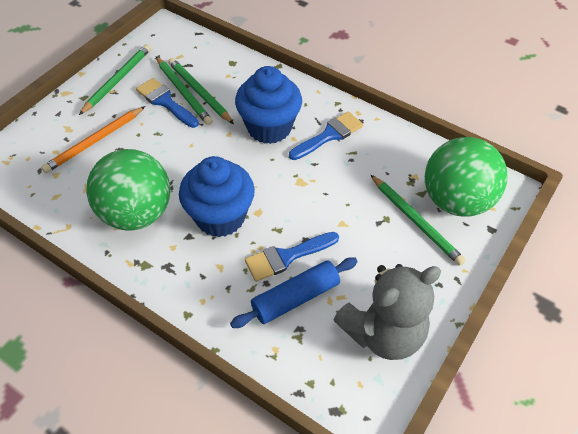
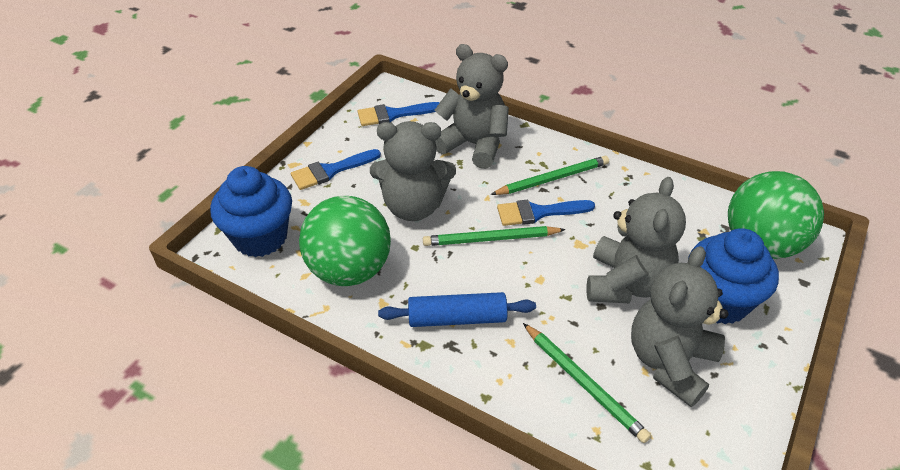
green pencil: 4 -> 3
grey teddy bear: 1 -> 4
orange pencil: 1 -> 0

